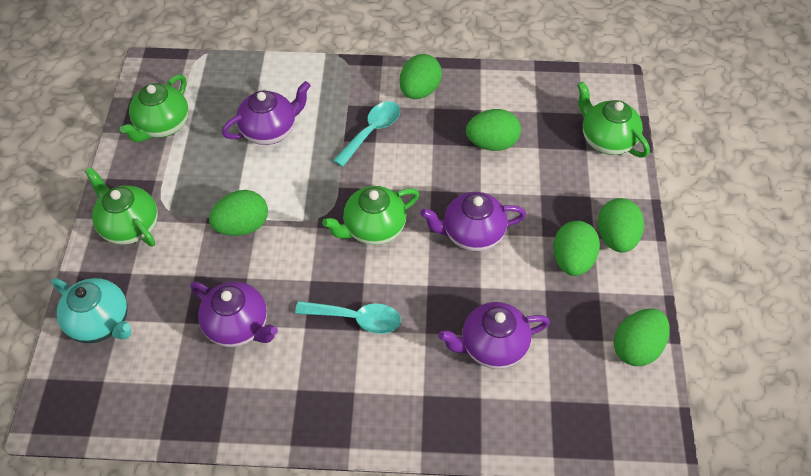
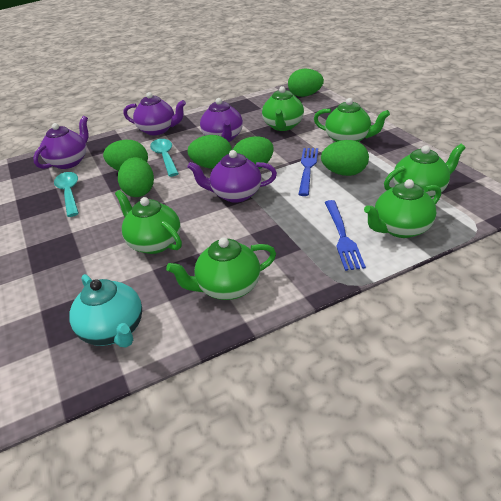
blue fork: 0 -> 2
green teapot: 4 -> 6

